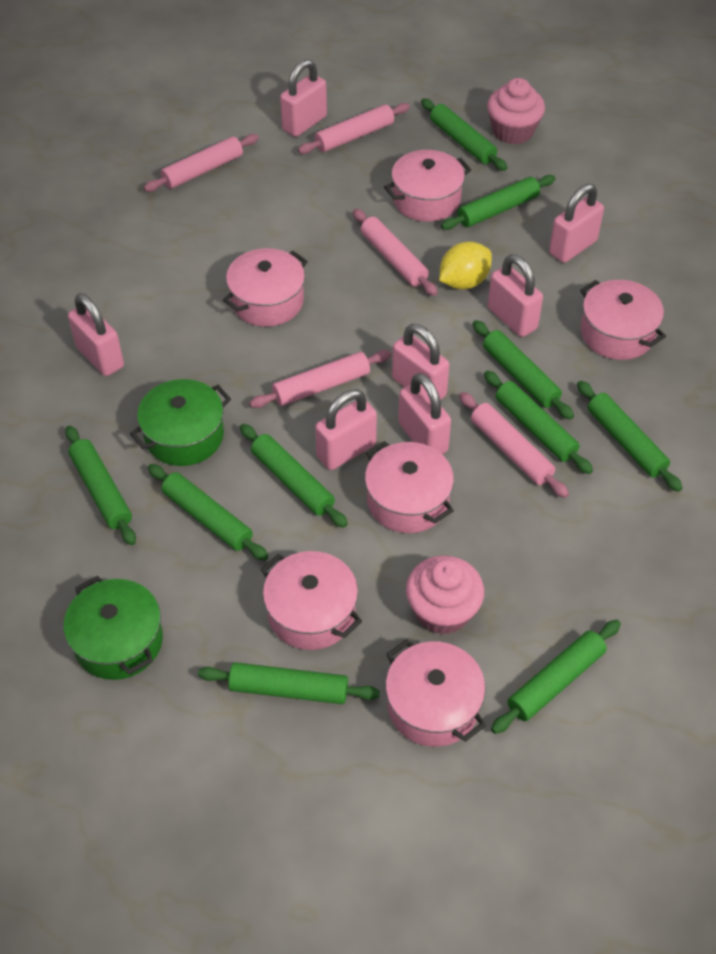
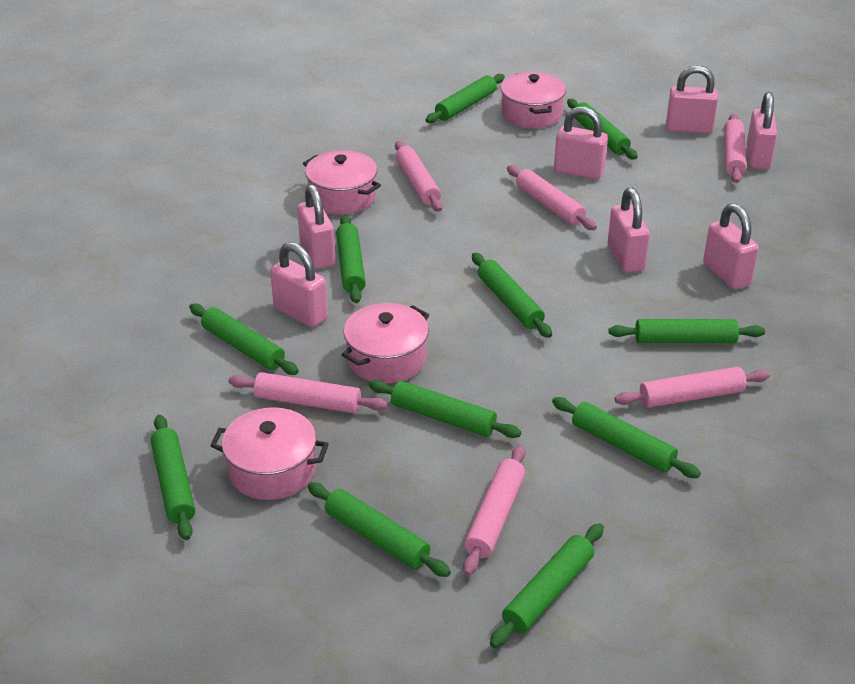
green pot: 2 -> 0
green rolling pin: 10 -> 11
pink cupcake: 2 -> 0
pink pot: 6 -> 4
pink rolling pin: 5 -> 6
yellow lemon: 1 -> 0

